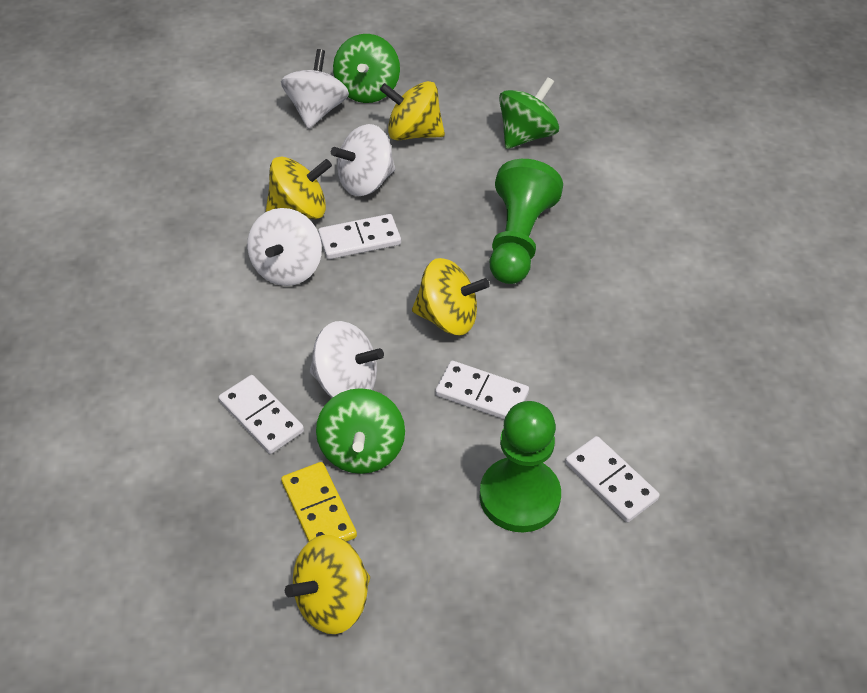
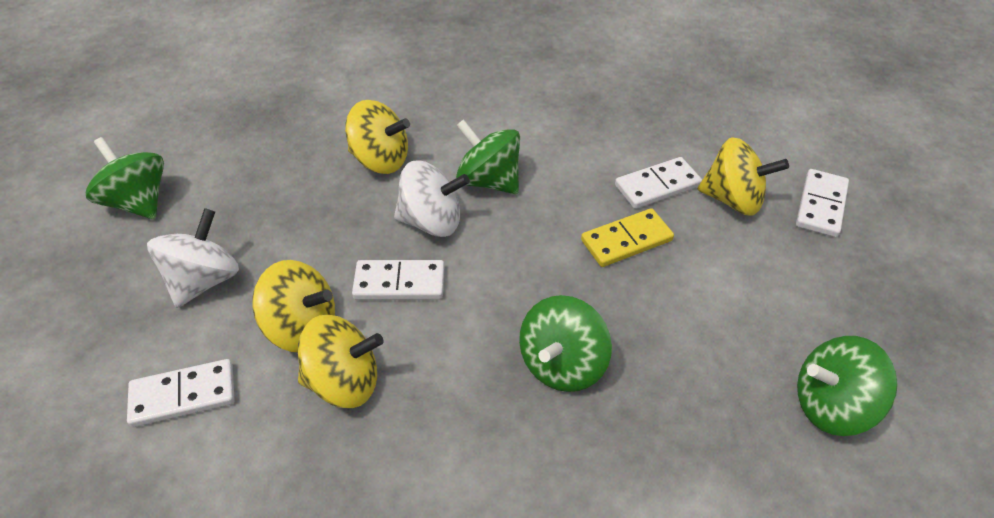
green pawn: 2 -> 0
green spinning top: 3 -> 4
white spinning top: 4 -> 2

